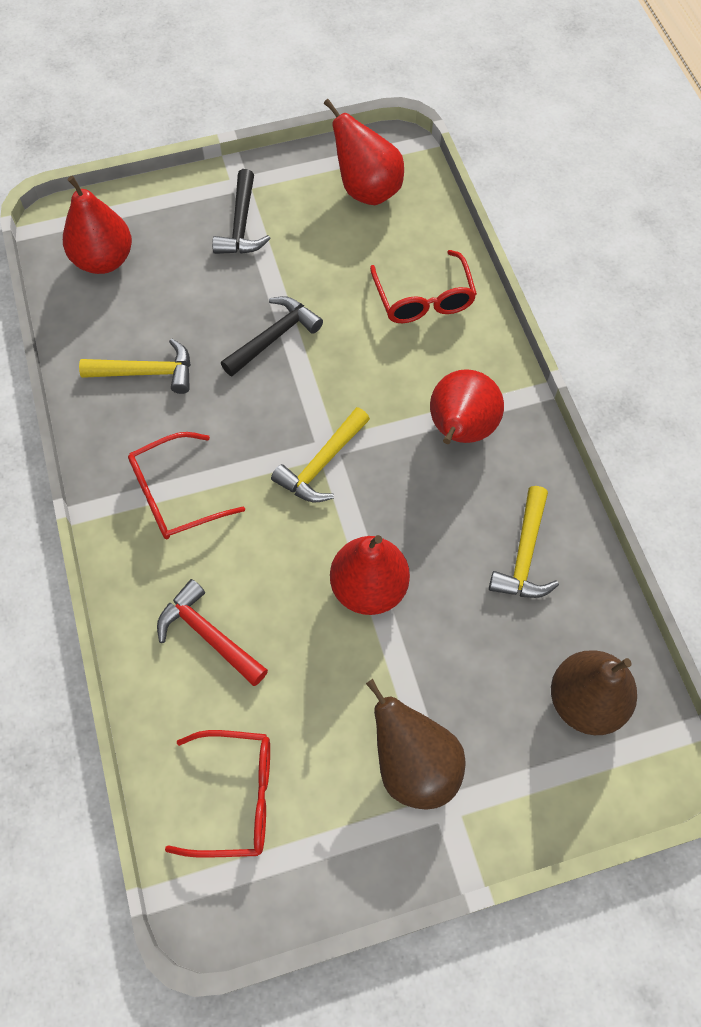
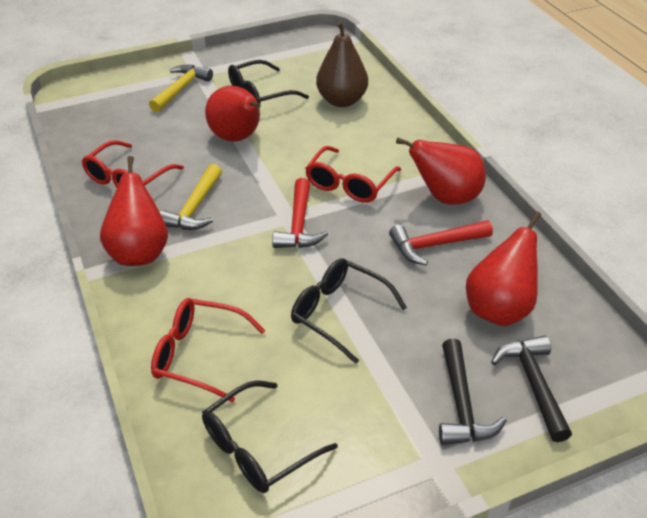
black glasses: 0 -> 3
brown pear: 2 -> 1
red hammer: 1 -> 2
yellow hammer: 3 -> 2

